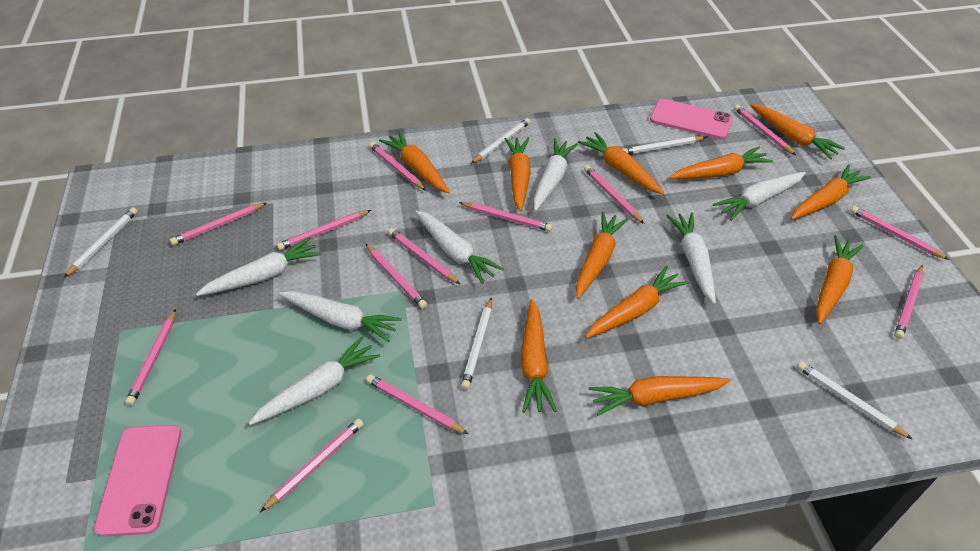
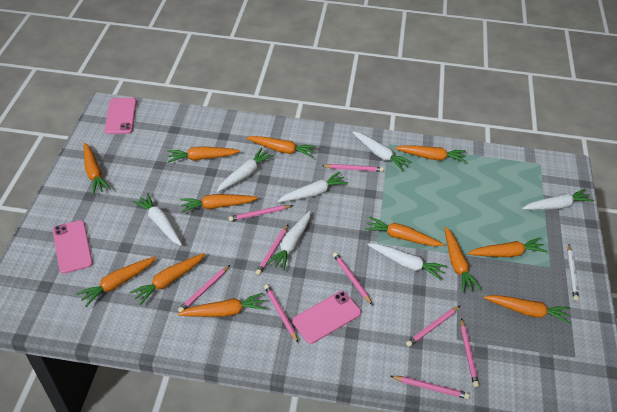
orange carrot: 11 -> 12
pink pencil: 13 -> 9
pink phone: 2 -> 3
white pencil: 5 -> 1

